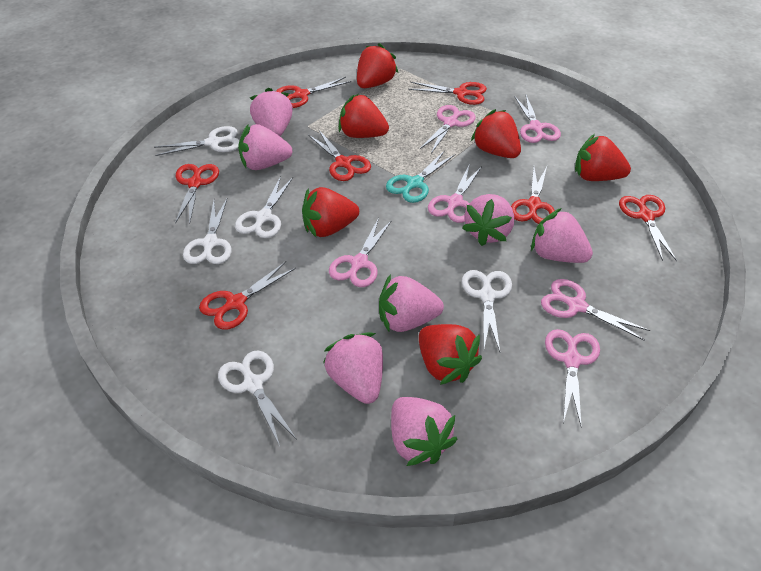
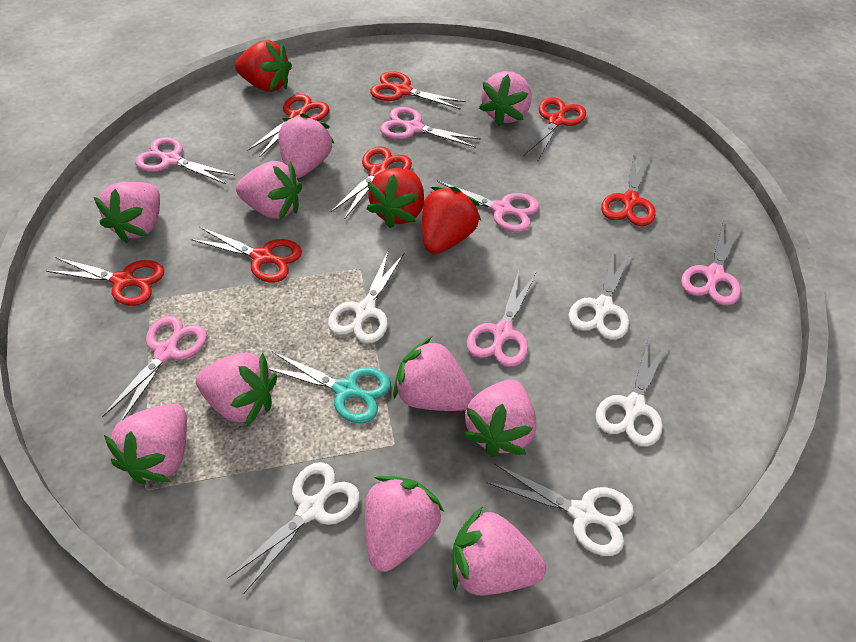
pink strawberry: 7 -> 10
red strawberry: 6 -> 3

